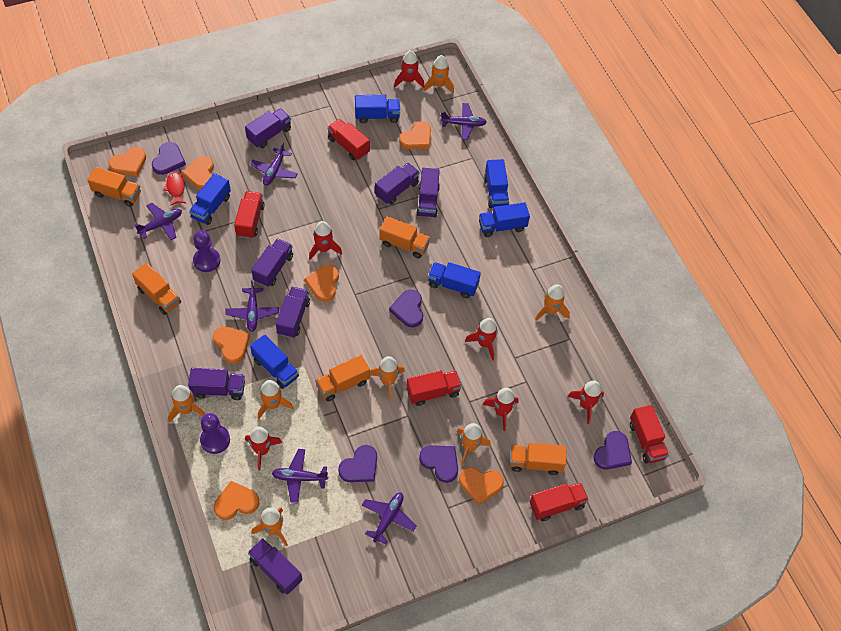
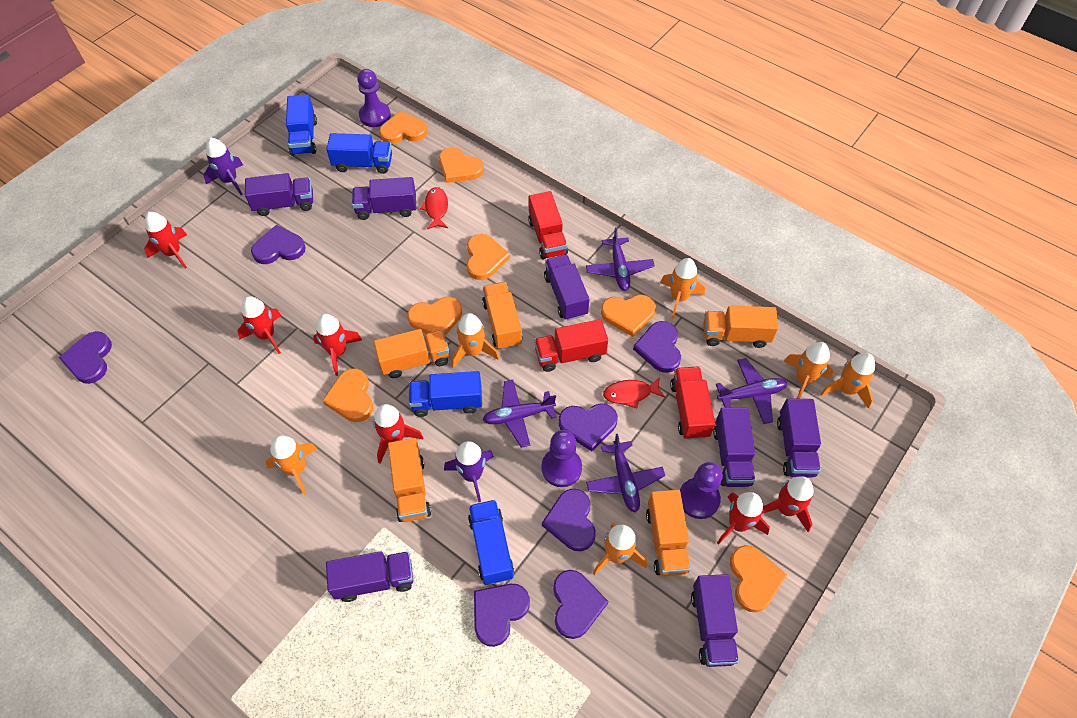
blue truck: 6 -> 4
orange rocket: 7 -> 6
purple heart: 5 -> 7
purple pawn: 2 -> 3
purple plane: 6 -> 4
purple rocket: 0 -> 2
red fish: 1 -> 2
red truck: 5 -> 3

